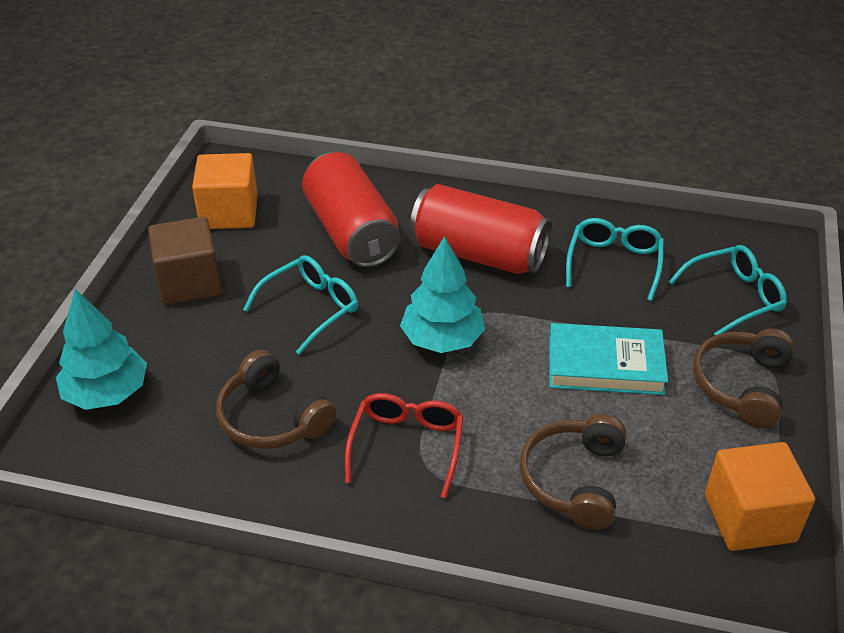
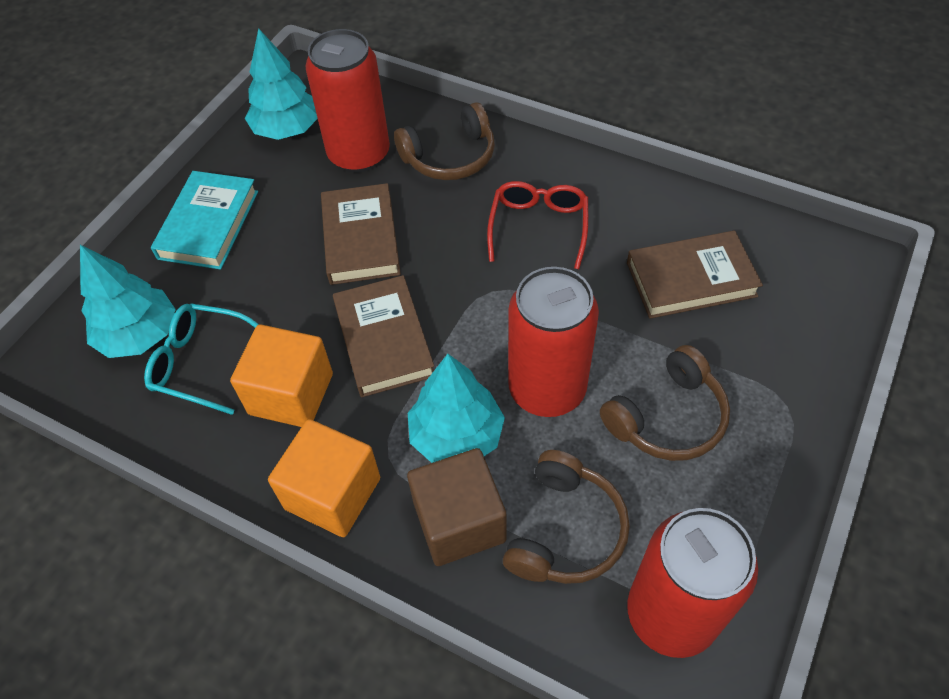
brown book: 0 -> 3
red can: 2 -> 3
turquoise glasses: 3 -> 1
turquoise tree: 2 -> 3

